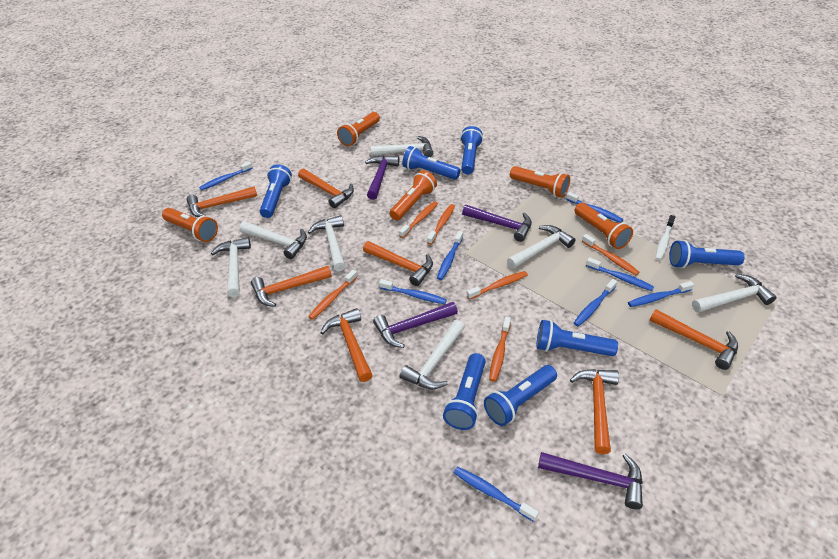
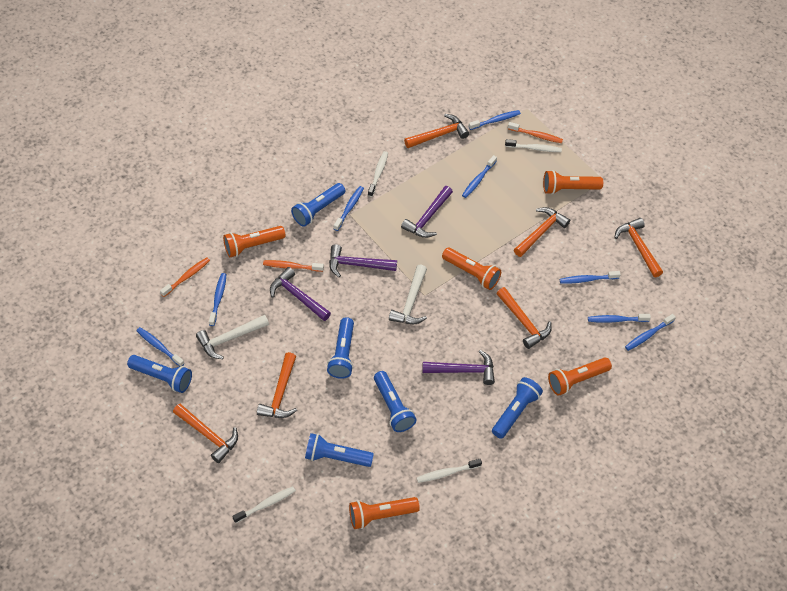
blue flashlight: 7 -> 6
orange hammer: 7 -> 6
orange toothbrush: 6 -> 3
white hammer: 7 -> 2
white toothbrush: 1 -> 4

